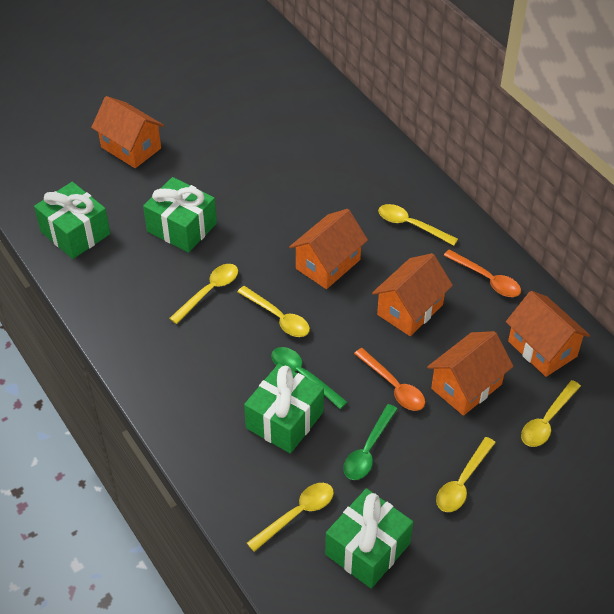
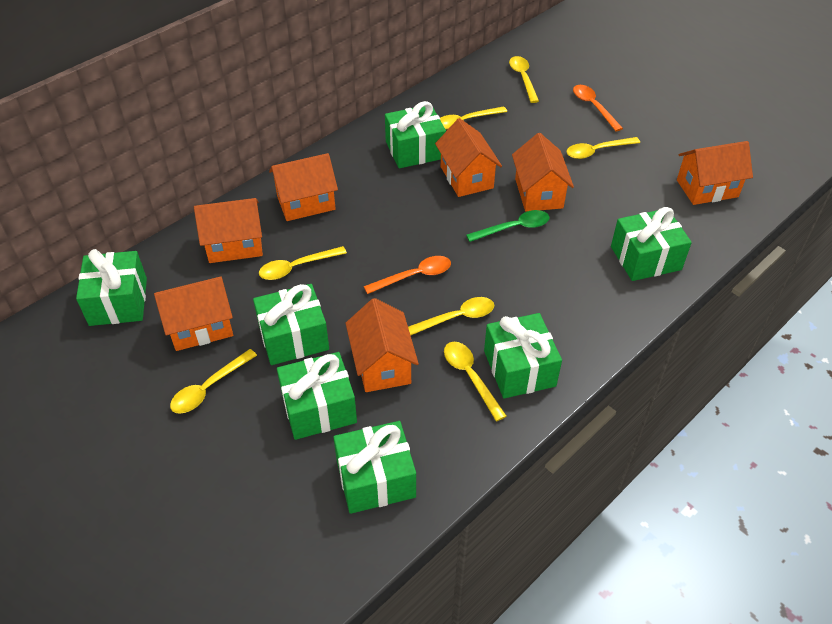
green gift: 4 -> 7
green spoon: 2 -> 1
orange house: 5 -> 7
yellow spoon: 6 -> 7

